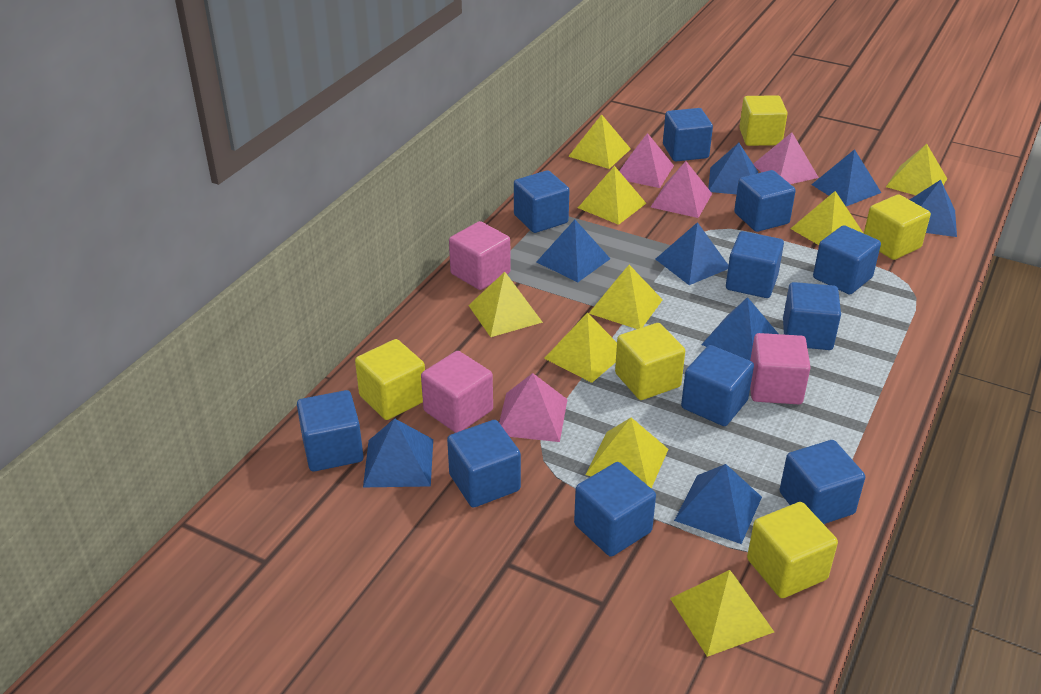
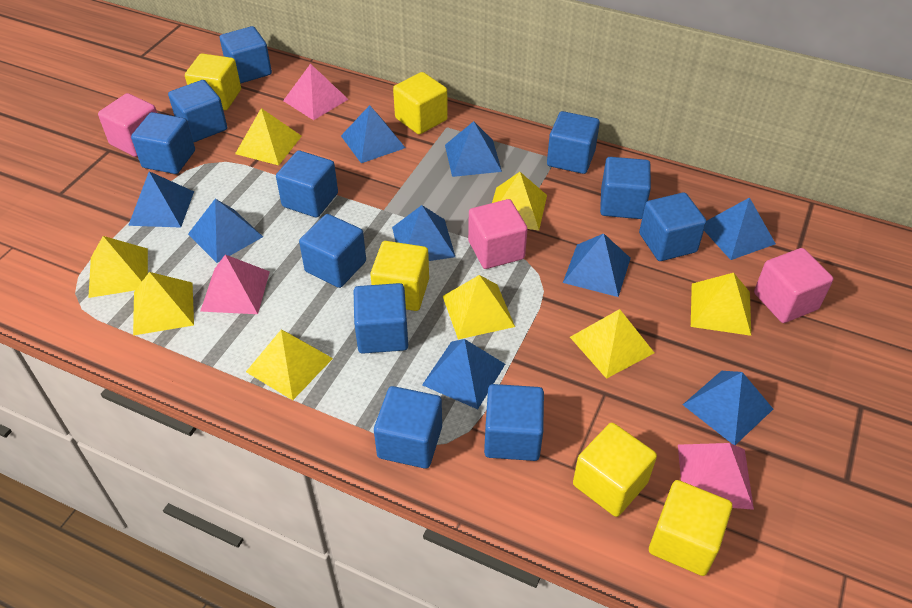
blue pyramid: 8 -> 9
pink pyramid: 4 -> 3
yellow pyramid: 9 -> 8

